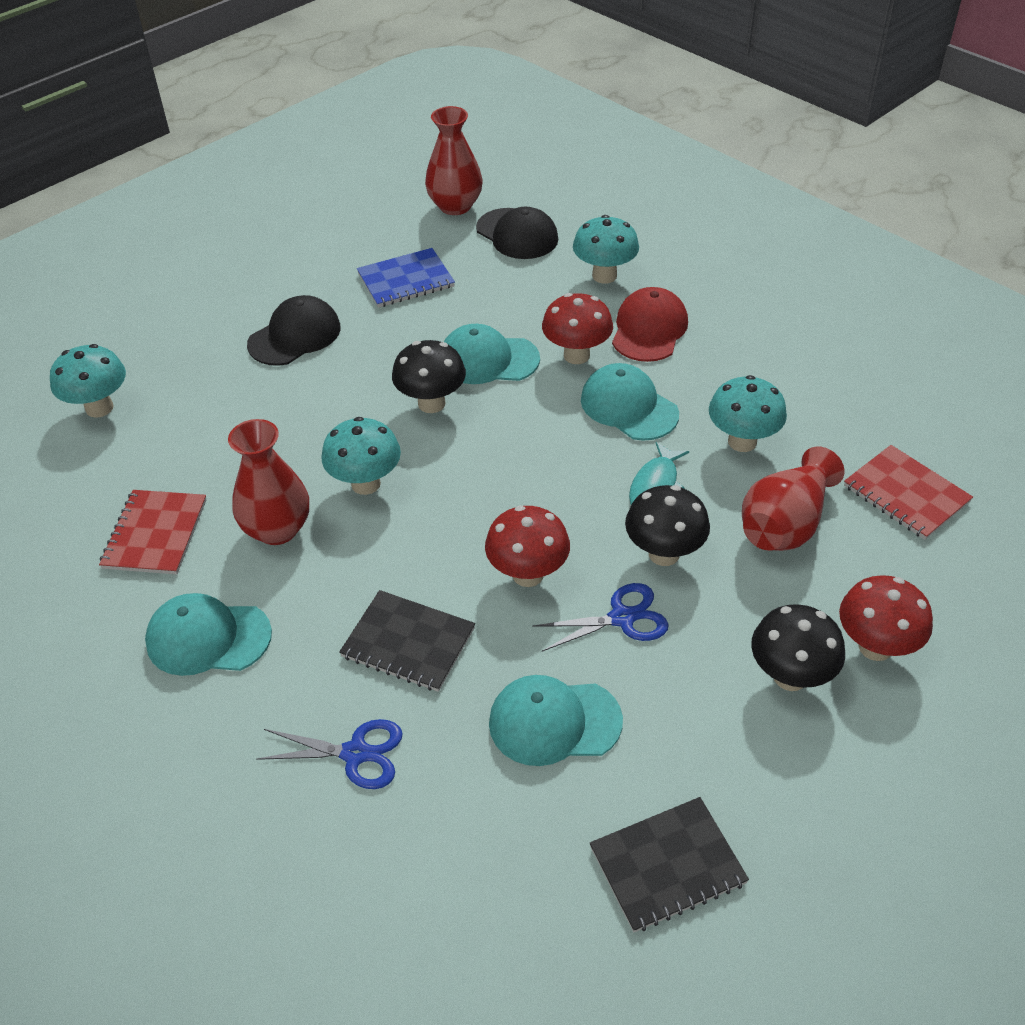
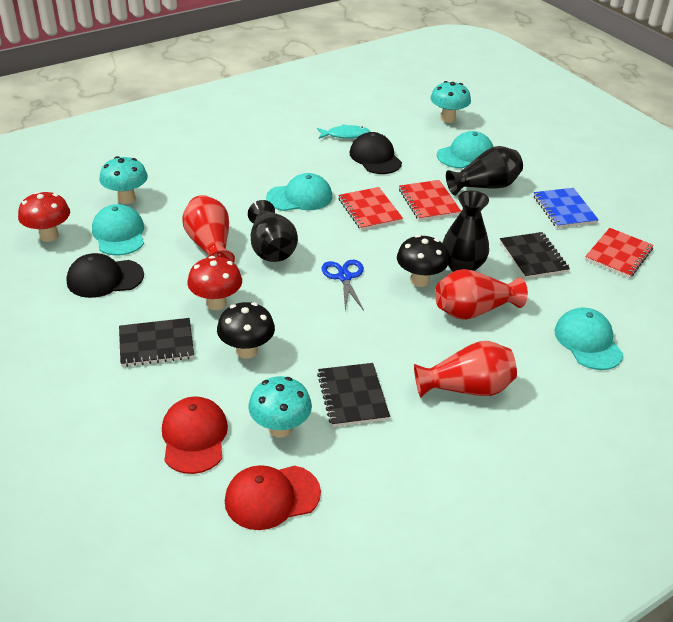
black mushroom: 3 -> 2
black notebook: 2 -> 3
black vase: 0 -> 3
blue scissors: 2 -> 1
red cap: 1 -> 2
red mushroom: 3 -> 2
red notebook: 2 -> 3
turquoise mushroom: 4 -> 3

